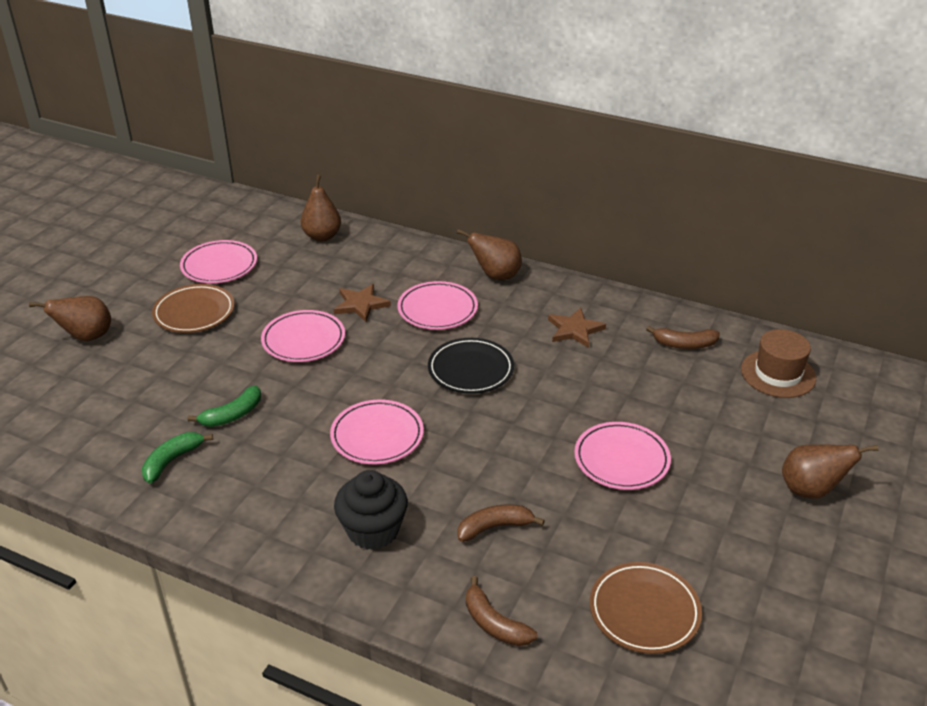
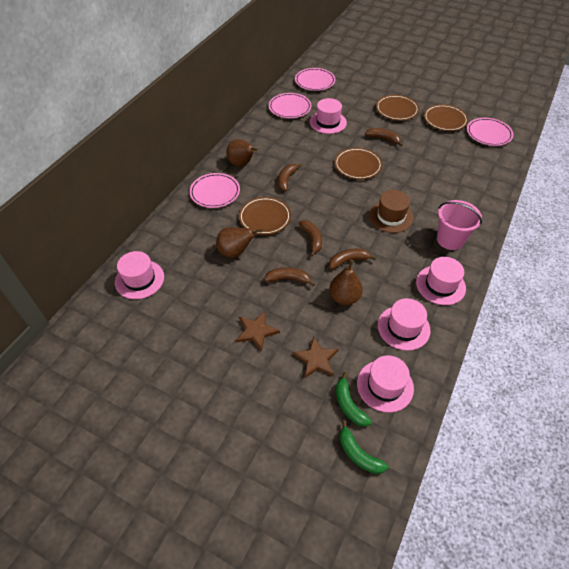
black cupcake: 1 -> 0
black plate: 1 -> 0
brown banana: 3 -> 5
brown pear: 4 -> 3
brown plate: 2 -> 4
pink bucket: 0 -> 1
pink hat: 0 -> 5
pink plate: 5 -> 4

